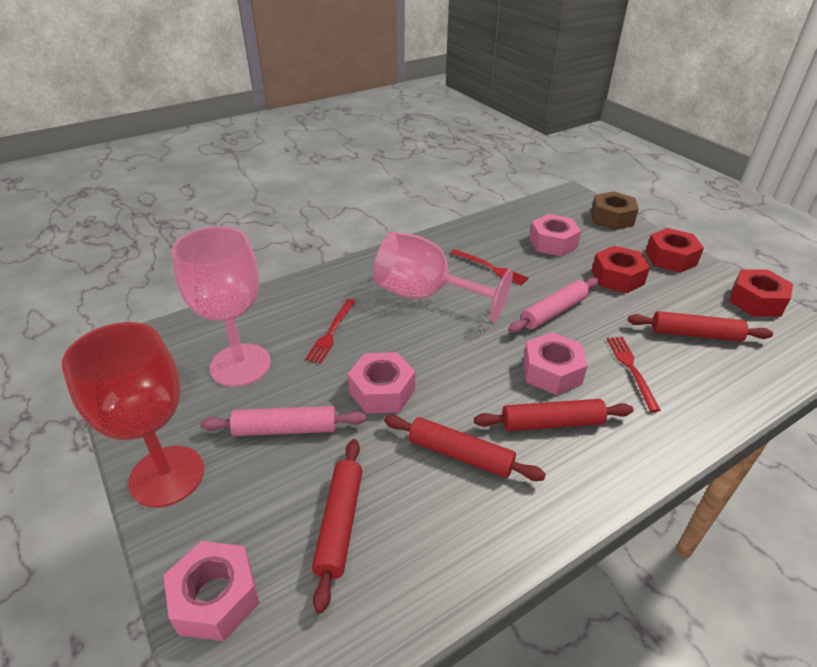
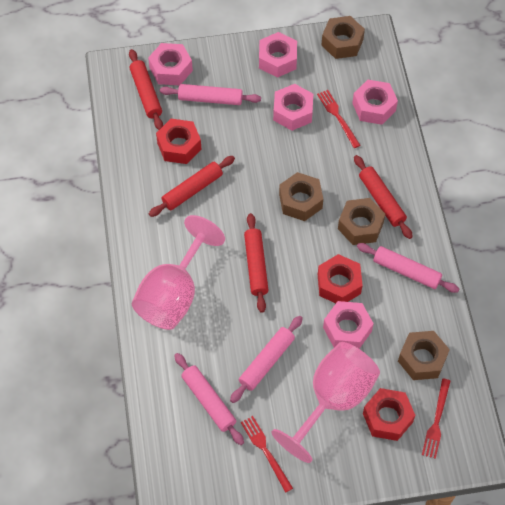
brown nut: 1 -> 4
pink nut: 4 -> 5
pink rolling pin: 2 -> 4
red goblet: 1 -> 0

